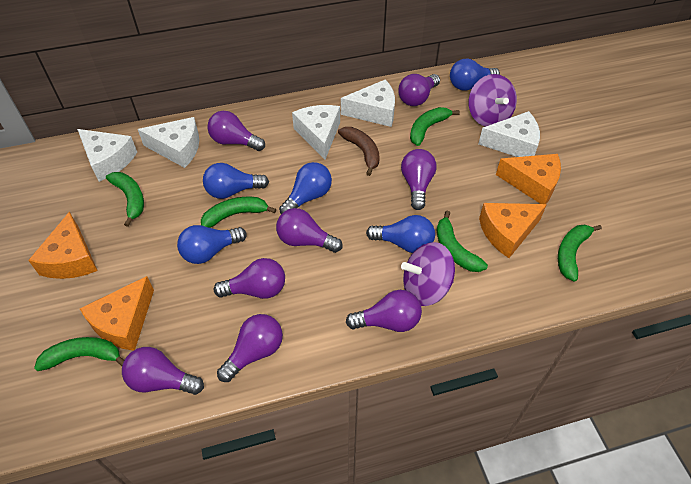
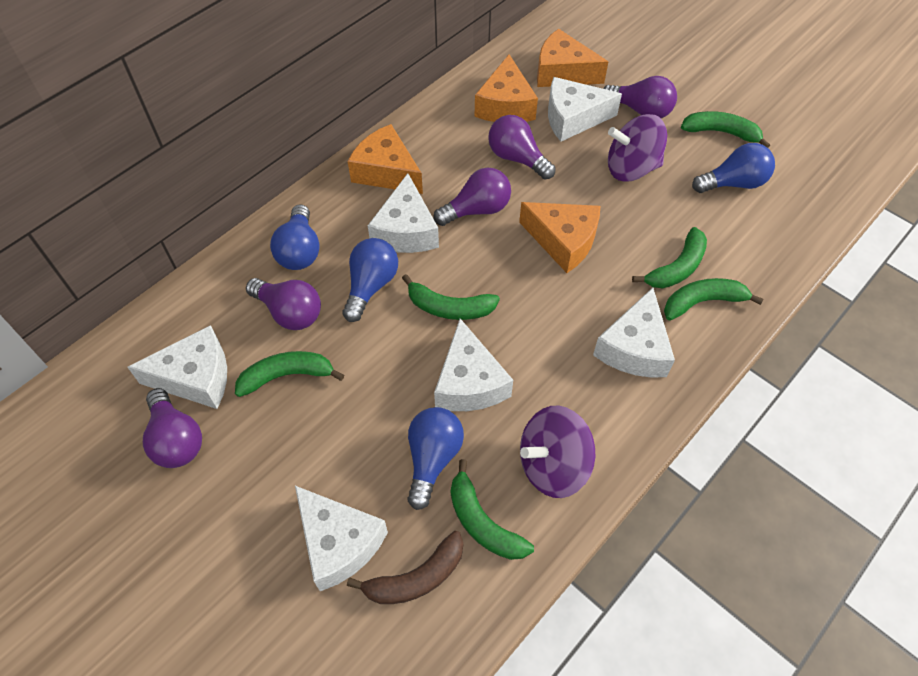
blue light bulb: 5 -> 4
purple light bulb: 8 -> 5
white cheese: 5 -> 6

